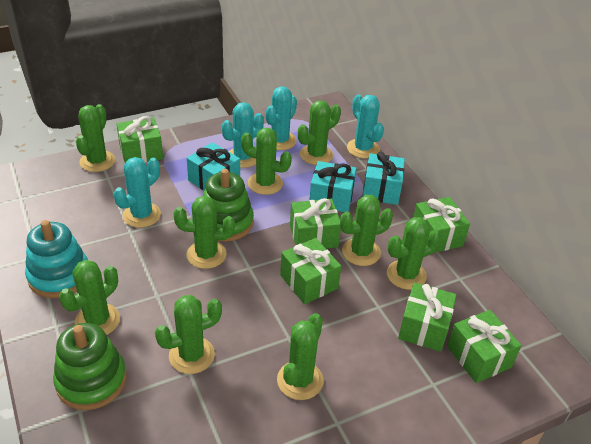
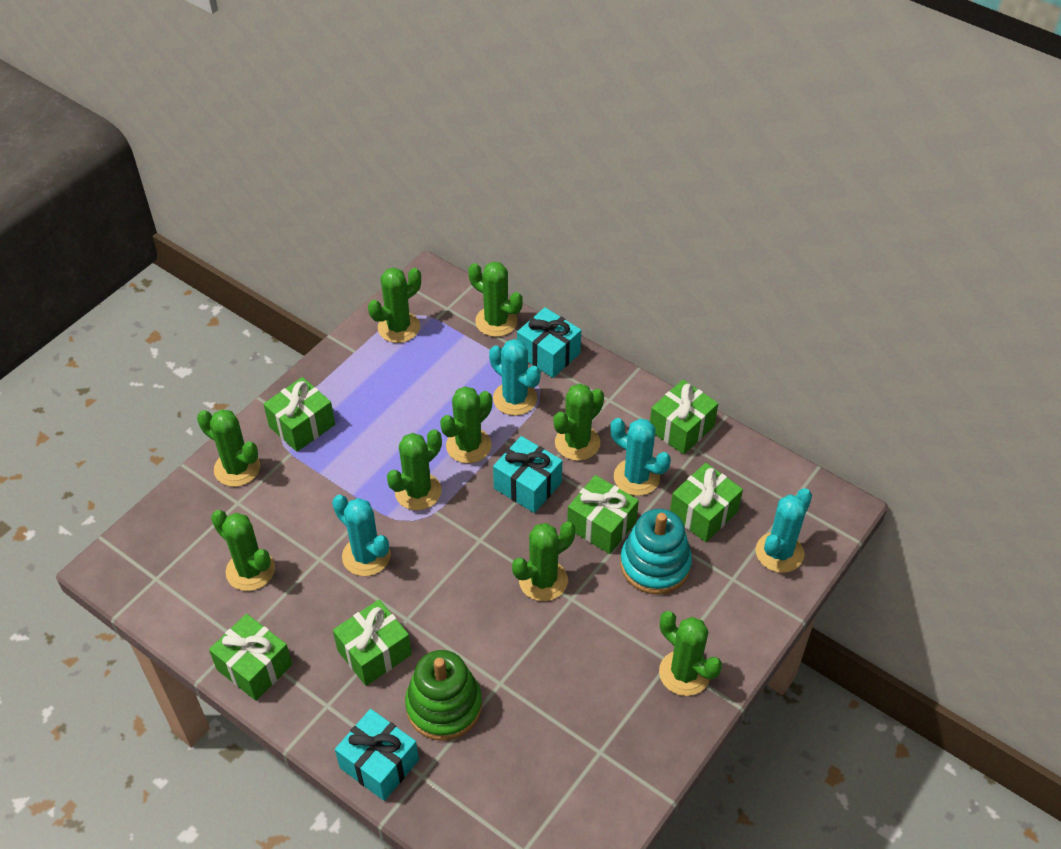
green stacking toy: 2 -> 1

